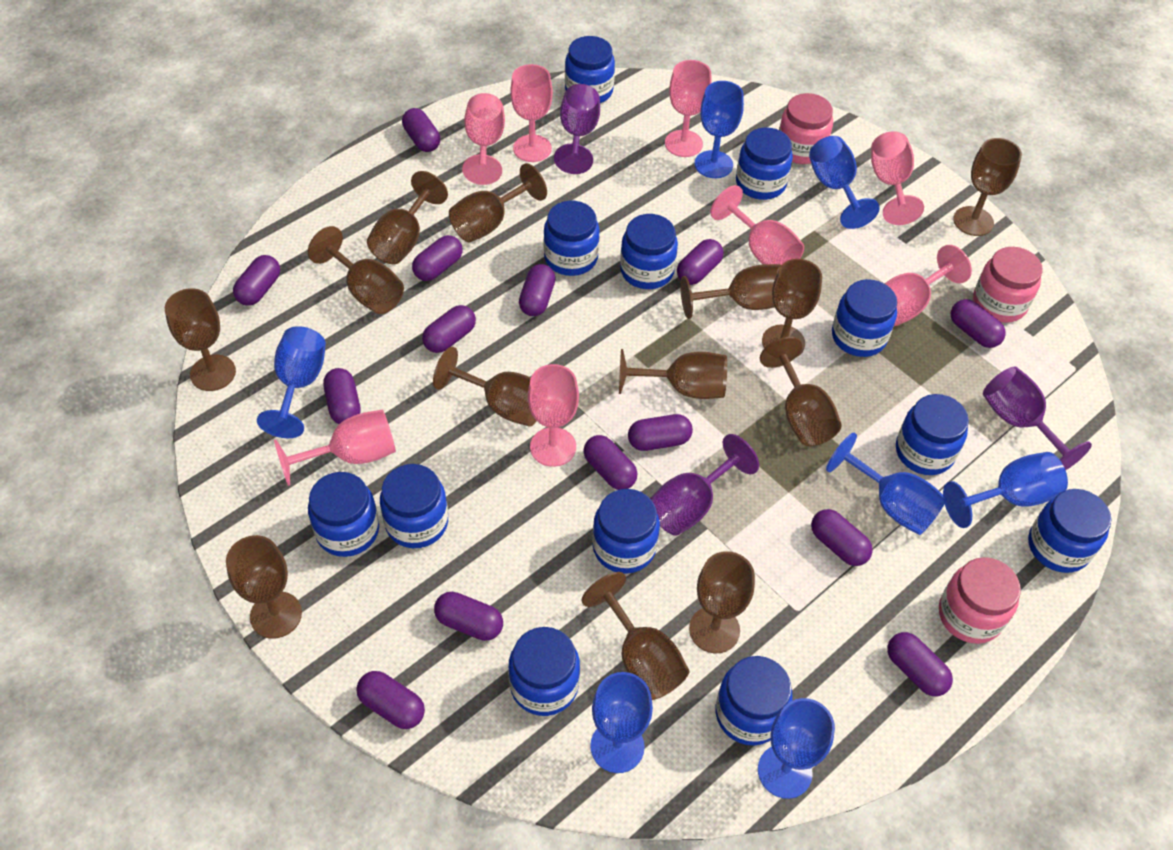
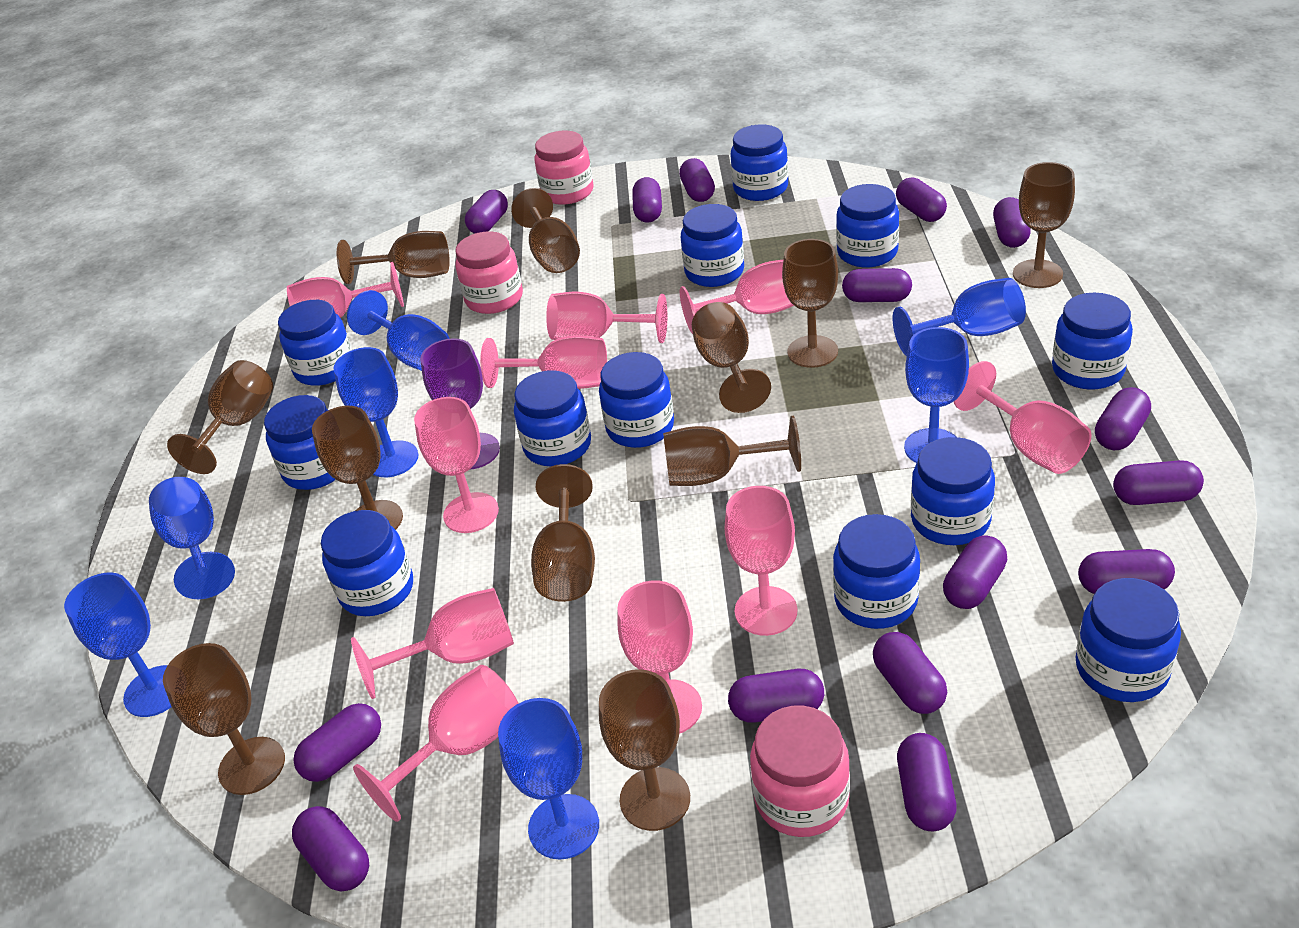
brown goblet: 13 -> 11
pink goblet: 8 -> 10
purple capsule: 14 -> 15
purple goblet: 3 -> 1

